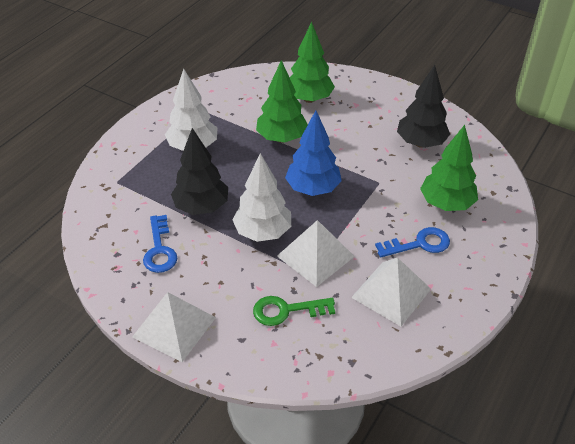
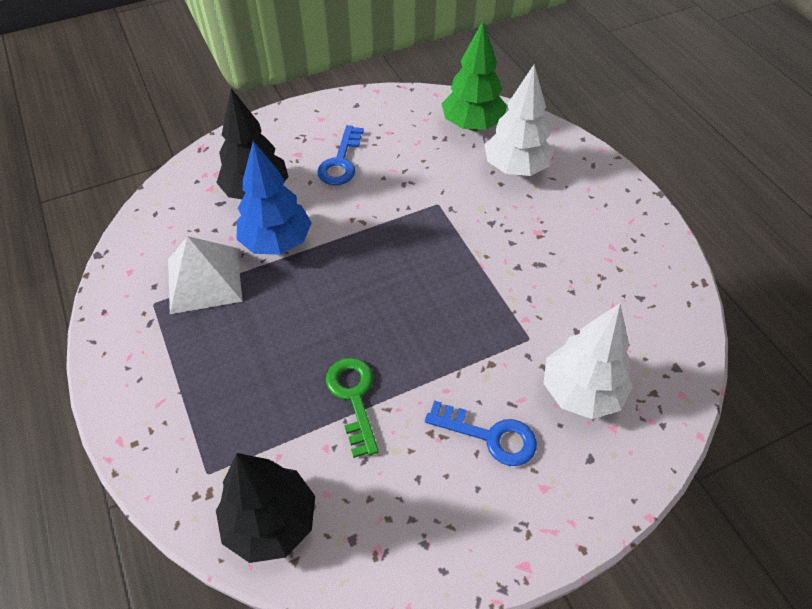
green tree: 3 -> 1
white pyramid: 3 -> 1

